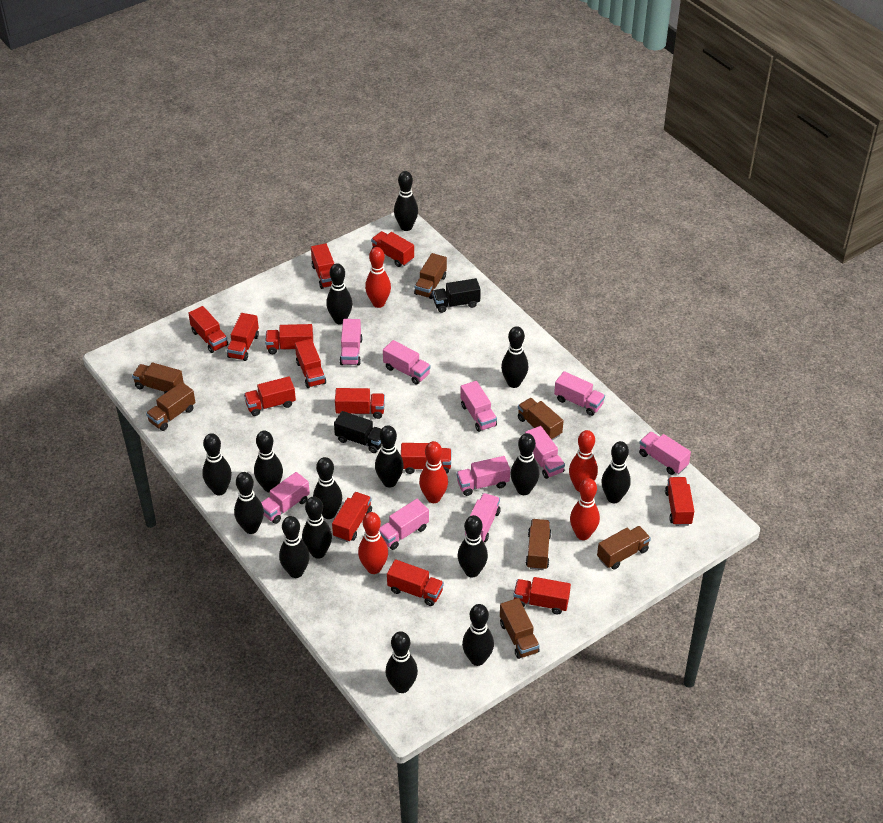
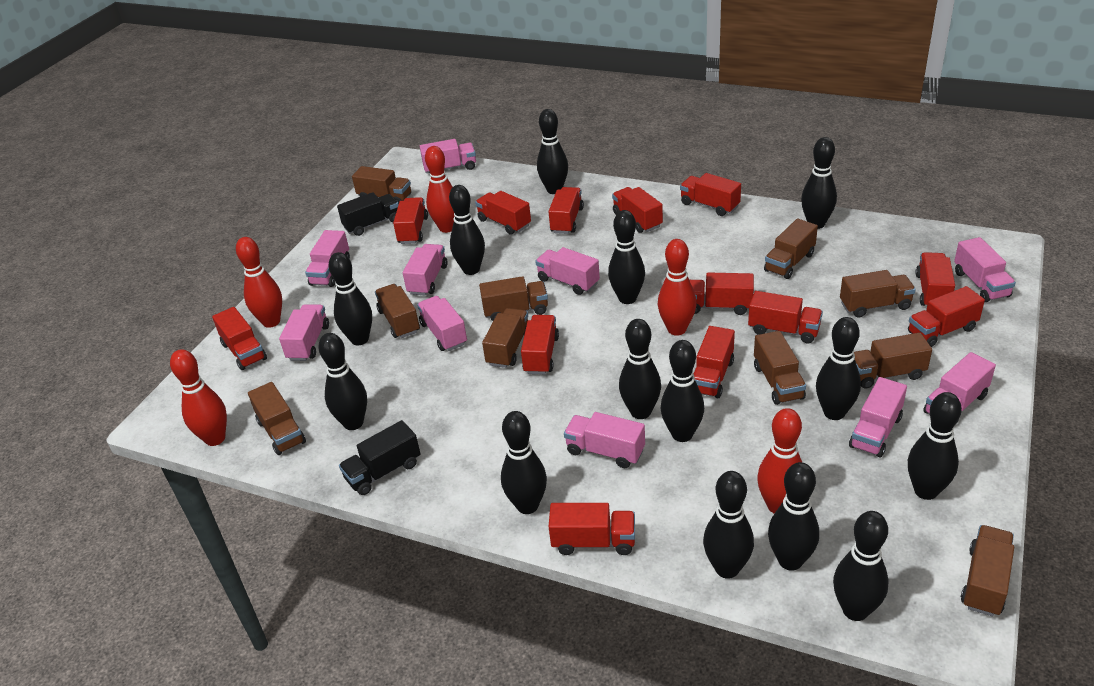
black bowling pin: 15 -> 14
brown truck: 7 -> 10

